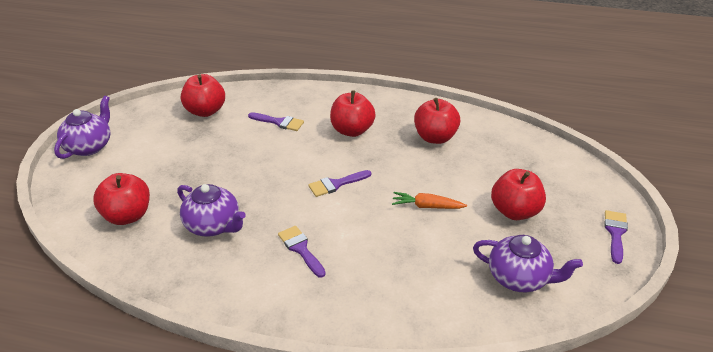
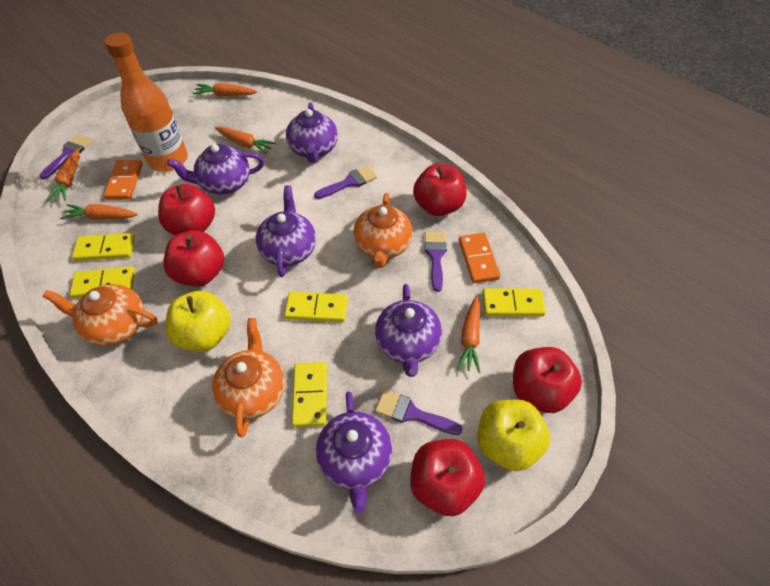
orange bottle: 0 -> 1
orange carrot: 1 -> 5
orange domino: 0 -> 2
orange teapot: 0 -> 3
purple teapot: 3 -> 5
yellow apple: 0 -> 2
yellow domino: 0 -> 5

